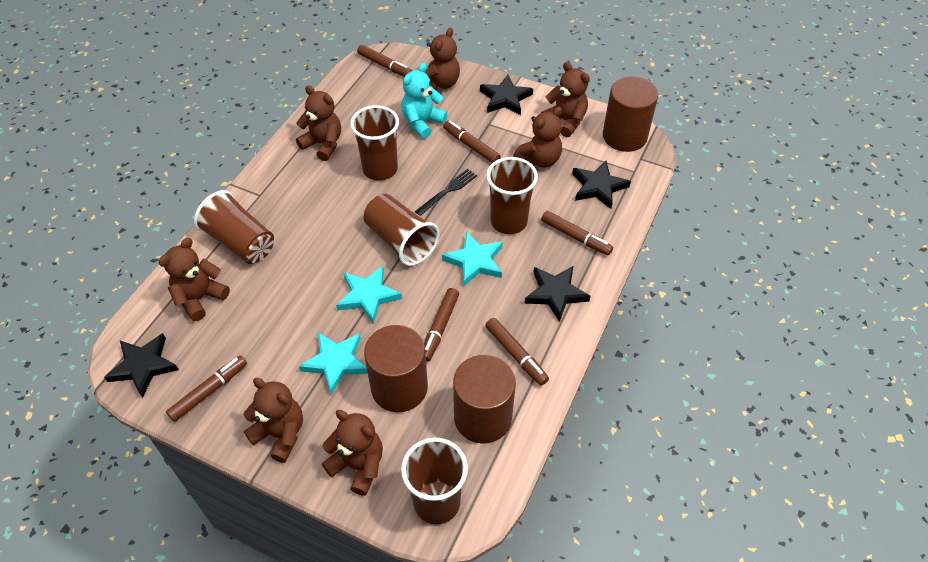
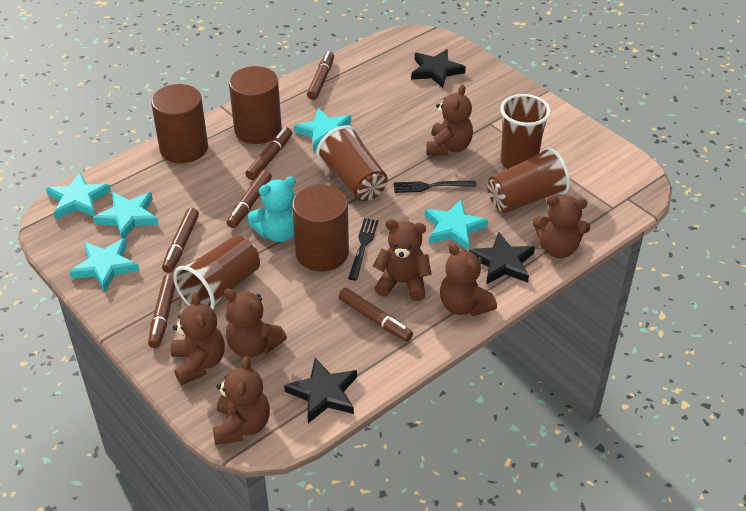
black fork: 1 -> 2
black star: 4 -> 3
brown cup: 5 -> 4
turquoise star: 3 -> 5

